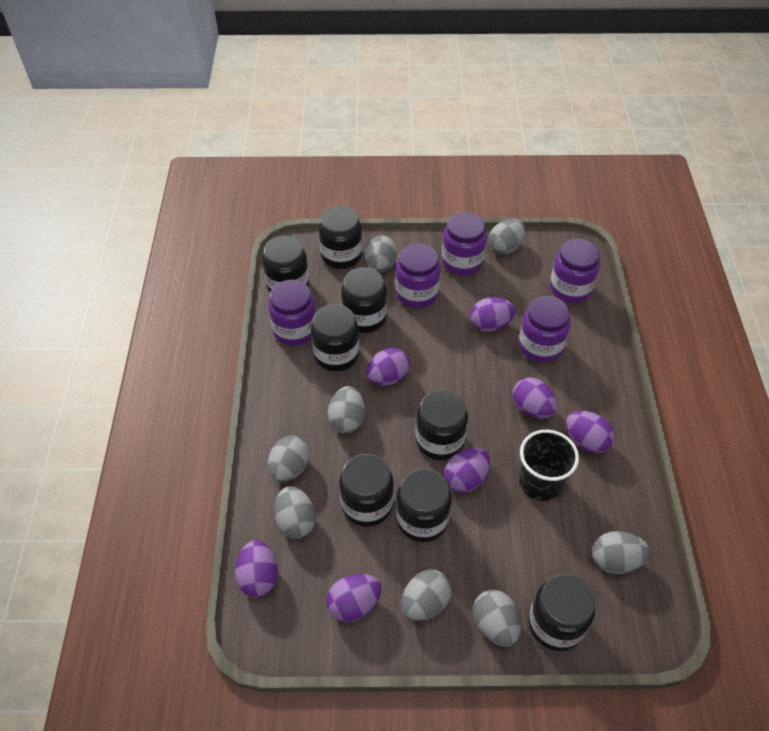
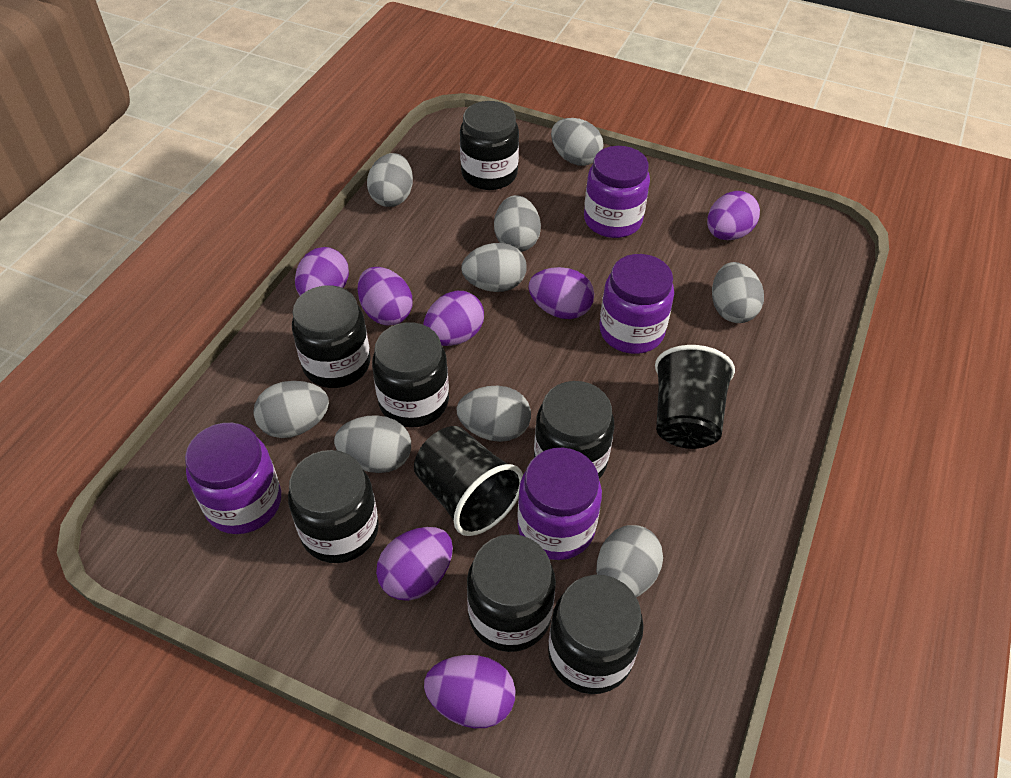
black cup: 1 -> 2
black jar: 8 -> 7
grey egg: 8 -> 9
purple jar: 5 -> 4

